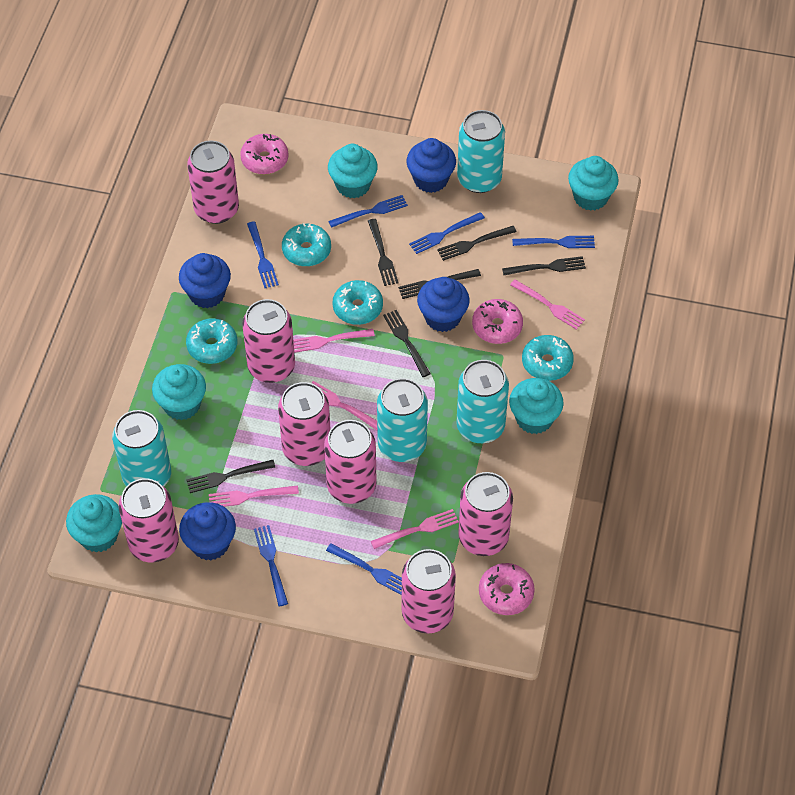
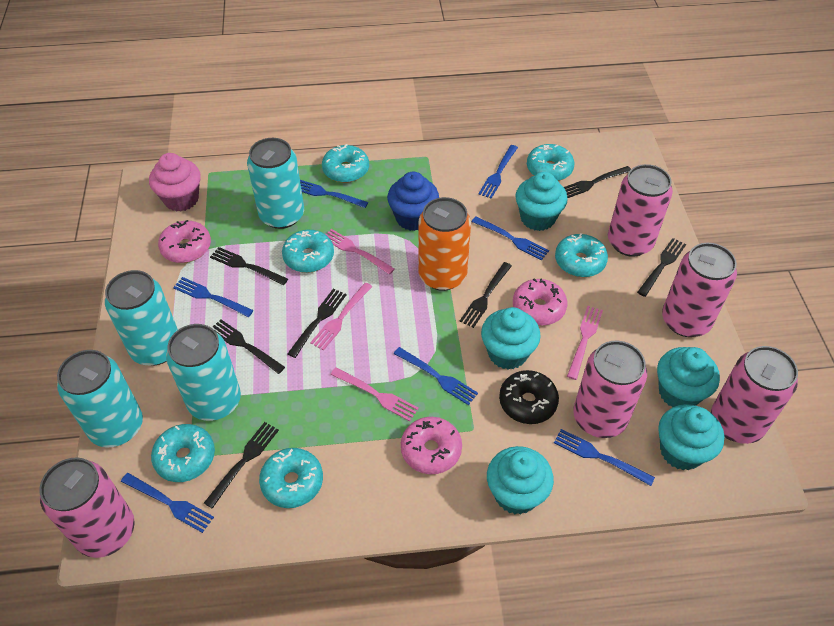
black donut: 0 -> 1
black fork: 6 -> 7
blue cupcake: 4 -> 1
blue fork: 6 -> 7
orange can: 0 -> 1
pink can: 7 -> 5
pink cupcake: 0 -> 1
pink fork: 5 -> 4
turquoise donut: 4 -> 6

